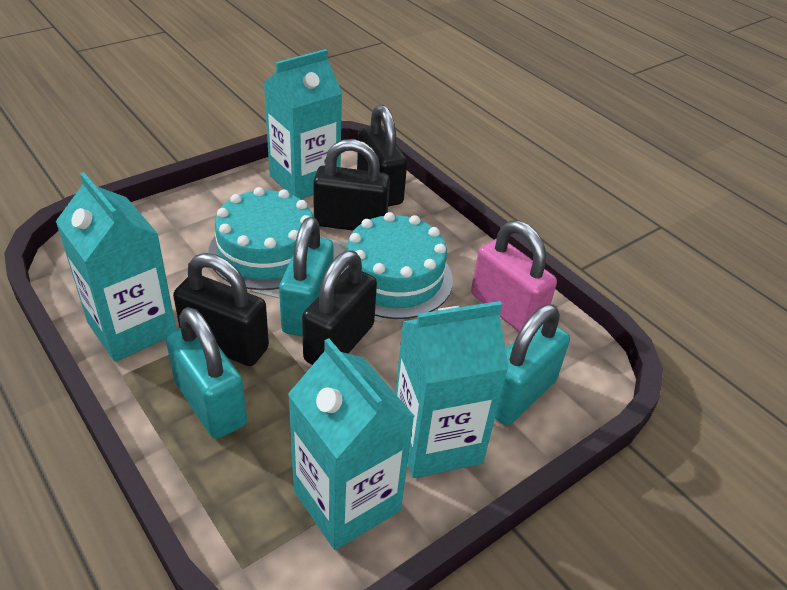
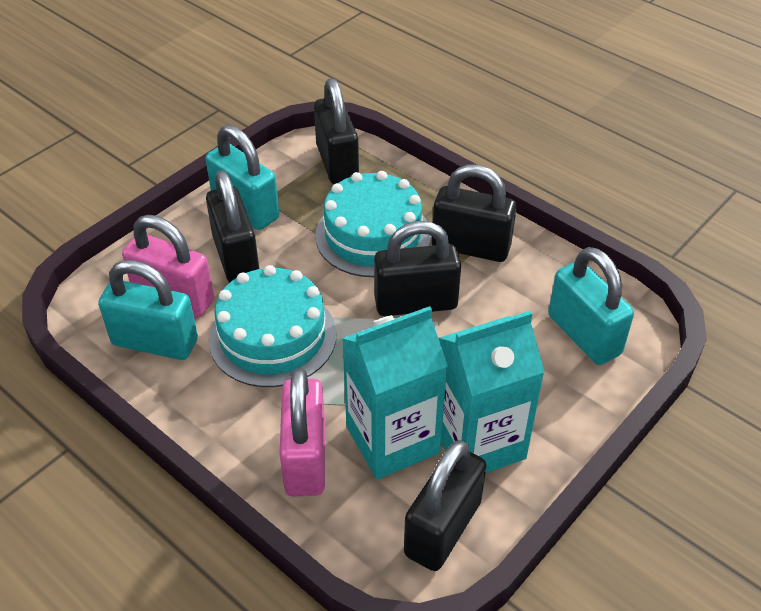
black padlock: 4 -> 5
pink padlock: 1 -> 2
turquoise carton: 4 -> 2

